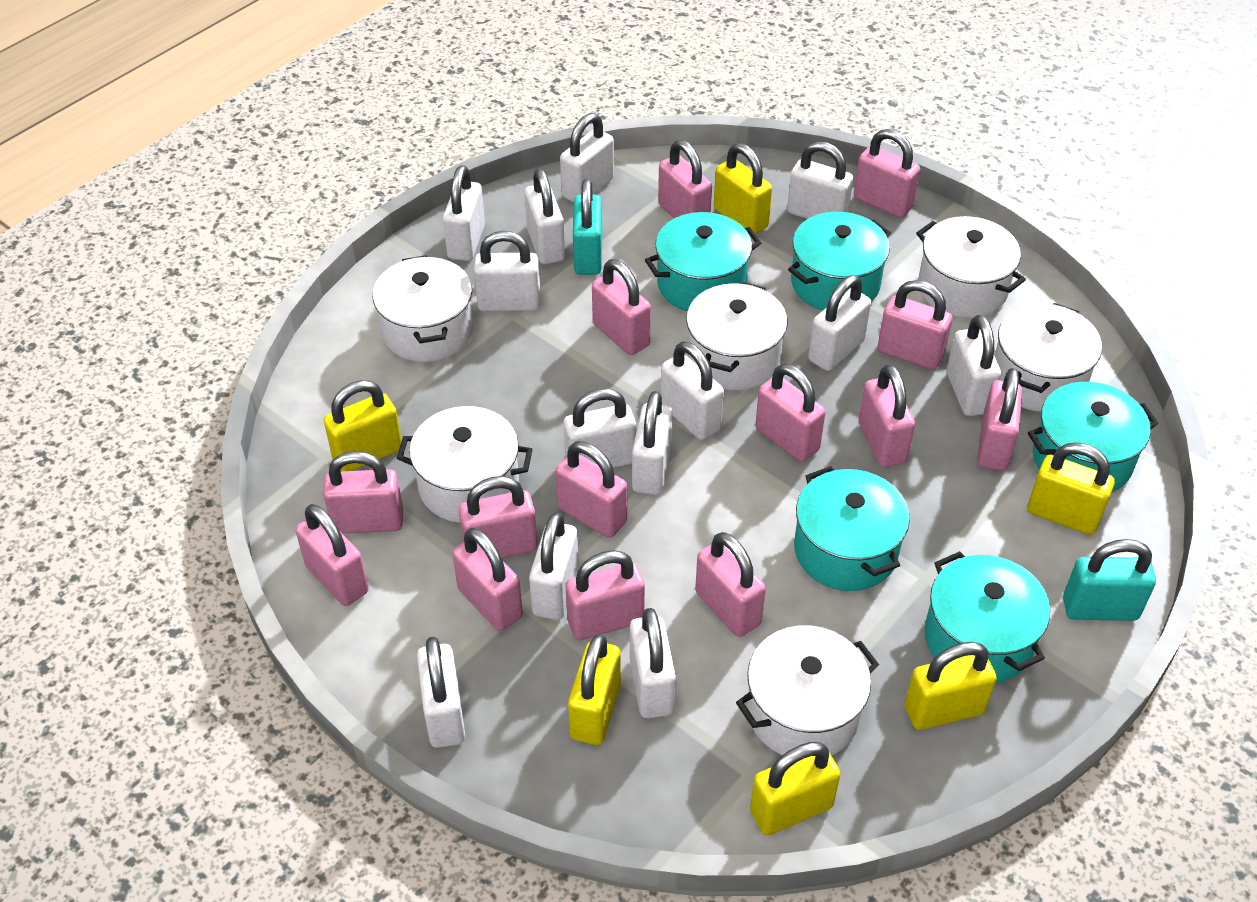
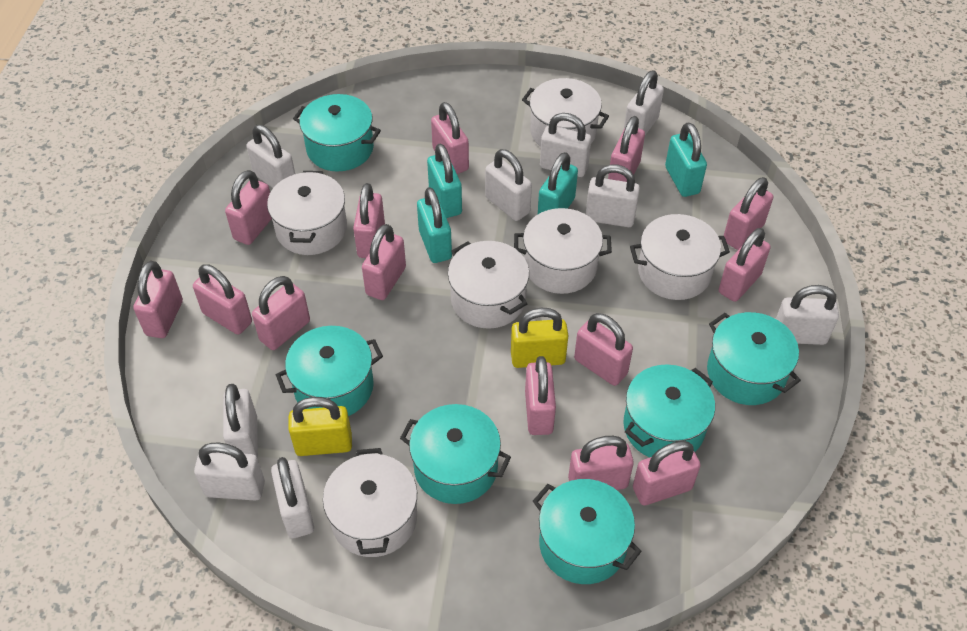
turquoise padlock: 2 -> 4
turquoise pot: 5 -> 6
white padlock: 13 -> 9
yellow padlock: 6 -> 2

